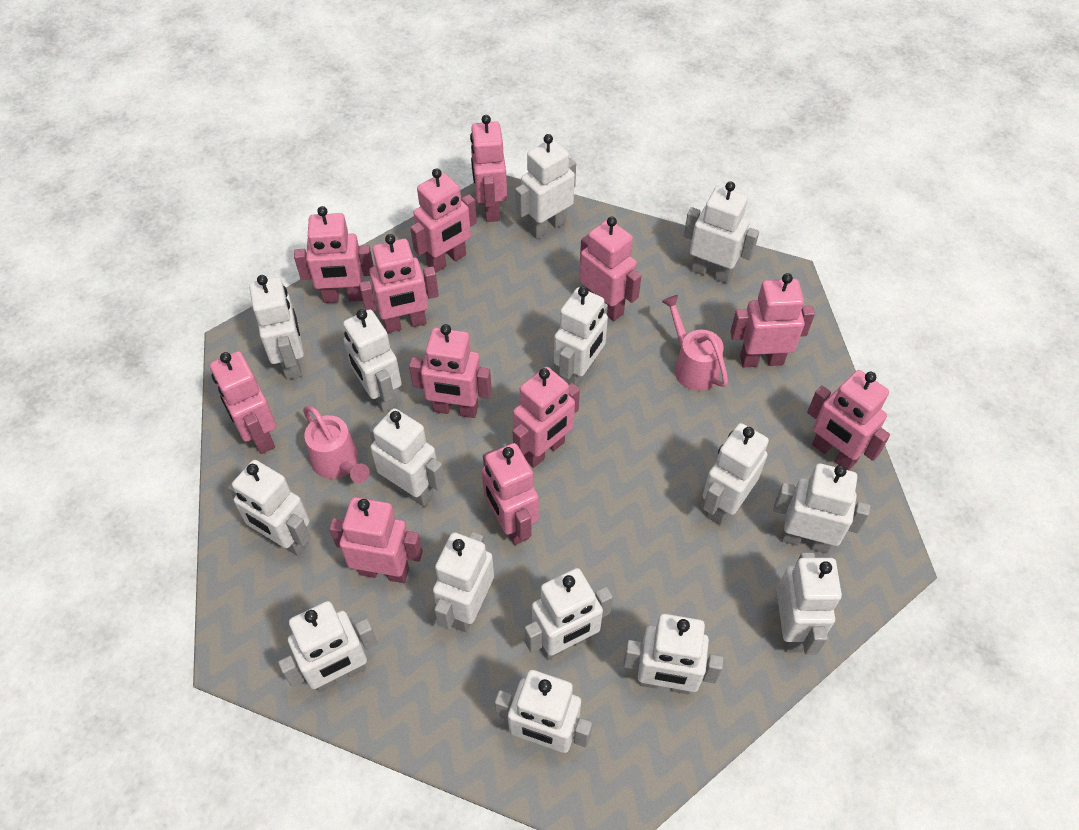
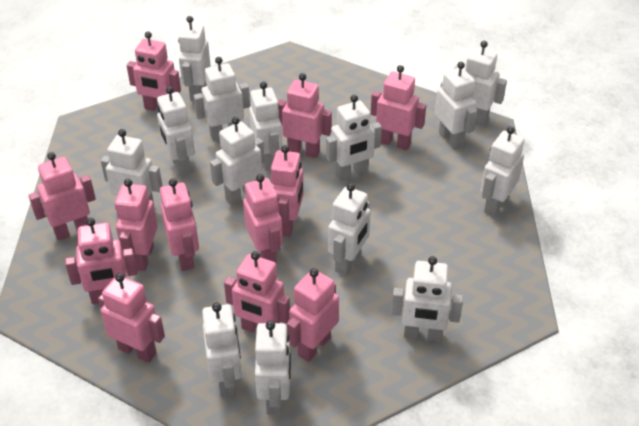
pink watering can: 2 -> 0
white robot: 15 -> 14

